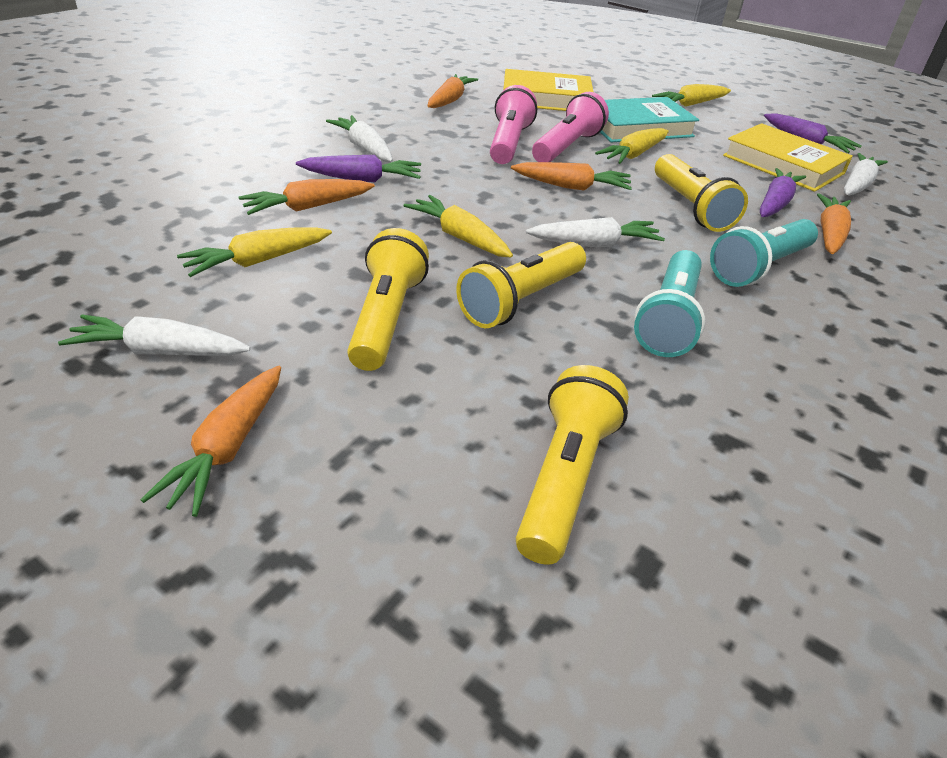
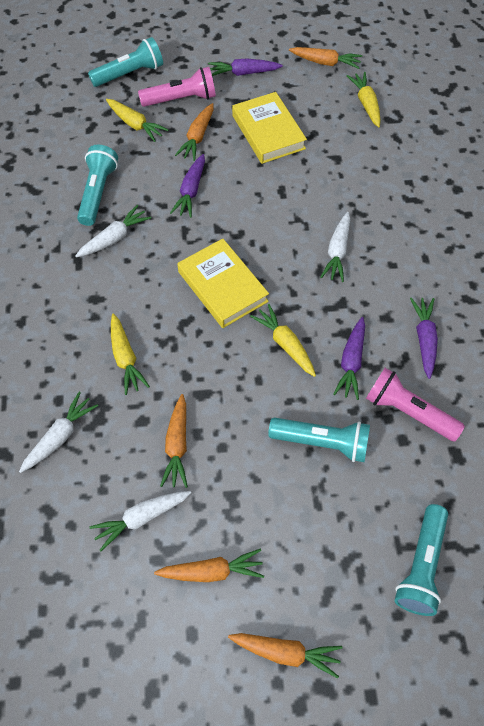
purple carrot: 3 -> 4
turquoise book: 1 -> 0
turquoise flashlight: 2 -> 4
yellow flashlight: 4 -> 0

